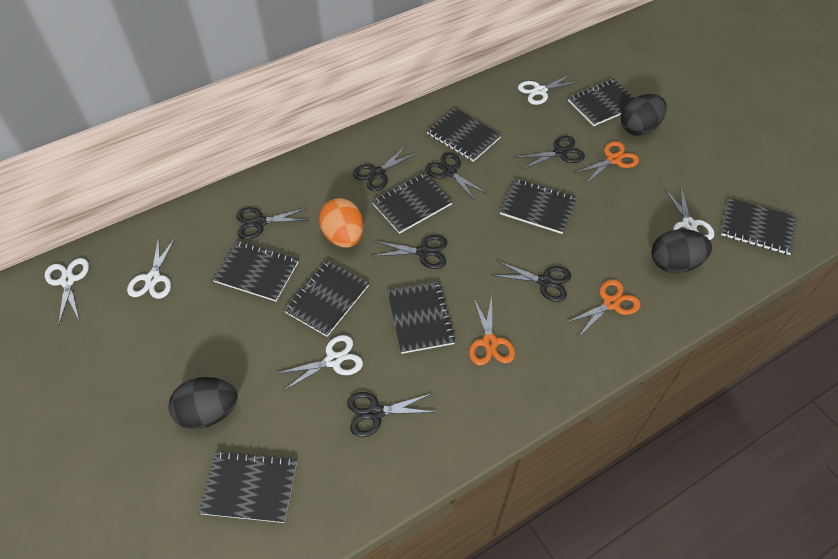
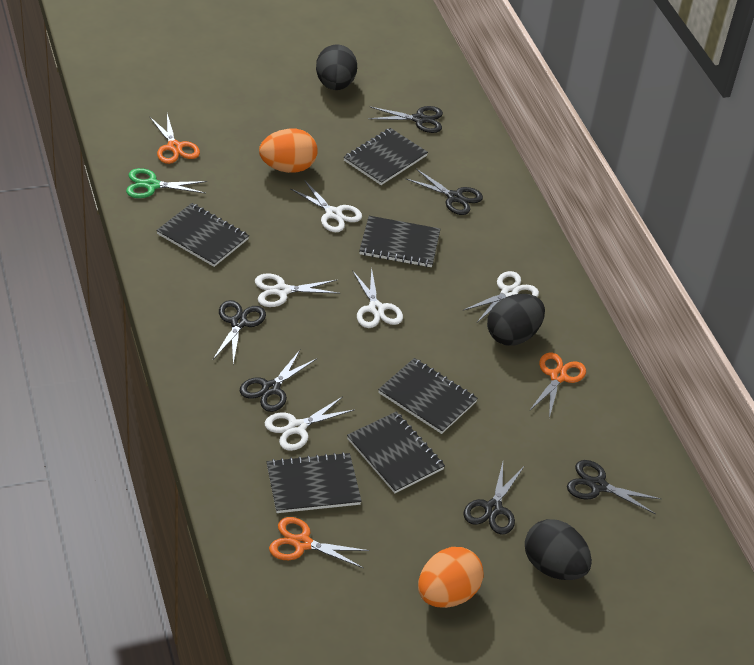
black notebook: 9 -> 6
black scissors: 7 -> 6
green scissors: 0 -> 1
orange egg: 1 -> 2

